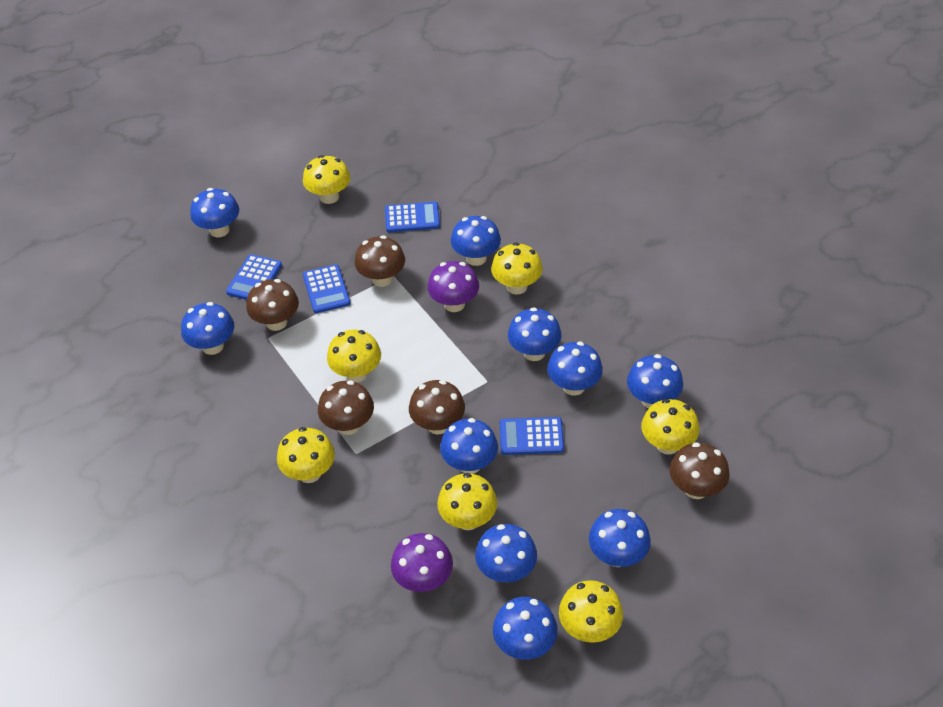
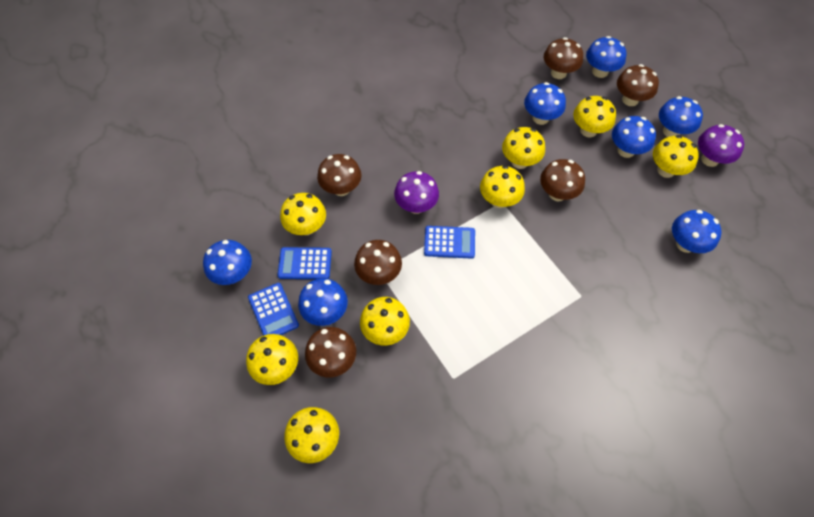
blue calculator: 4 -> 3
blue mushroom: 10 -> 7
brown mushroom: 5 -> 6
yellow mushroom: 7 -> 8

